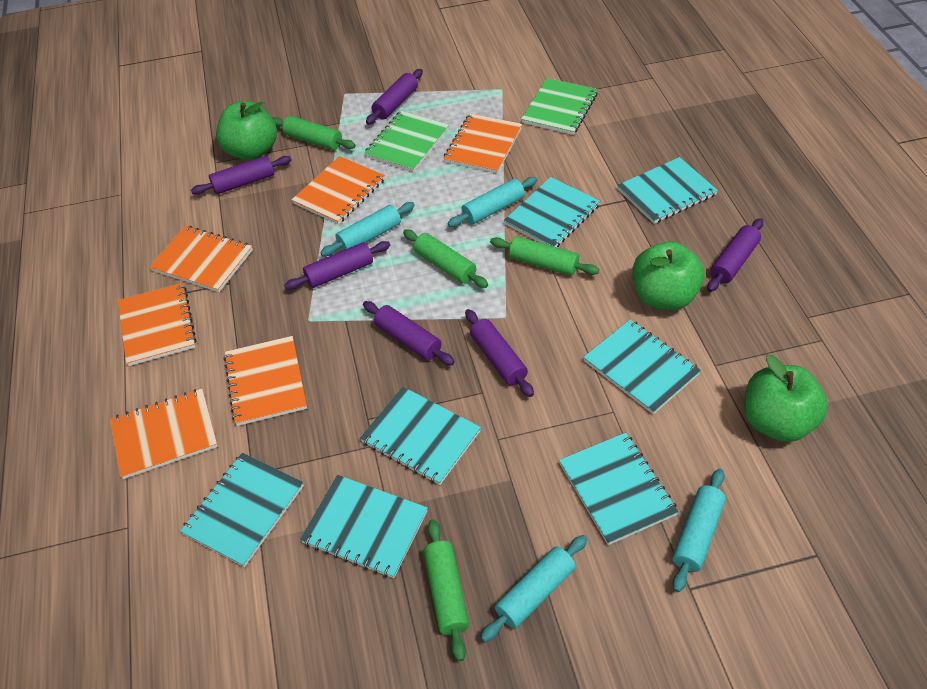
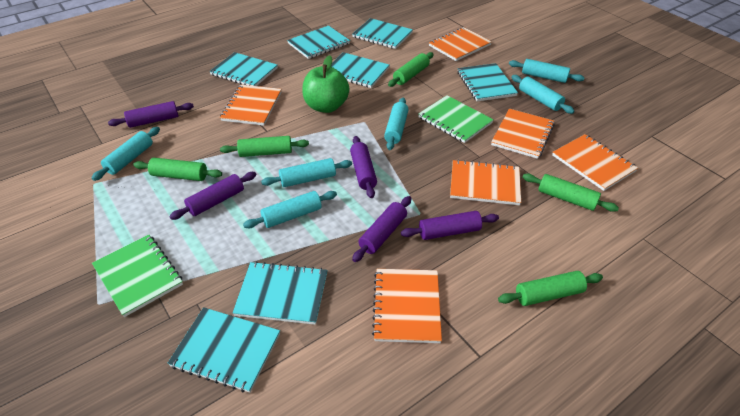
green apple: 3 -> 1
green rolling pin: 4 -> 5
purple rolling pin: 6 -> 5
turquoise rolling pin: 4 -> 6

